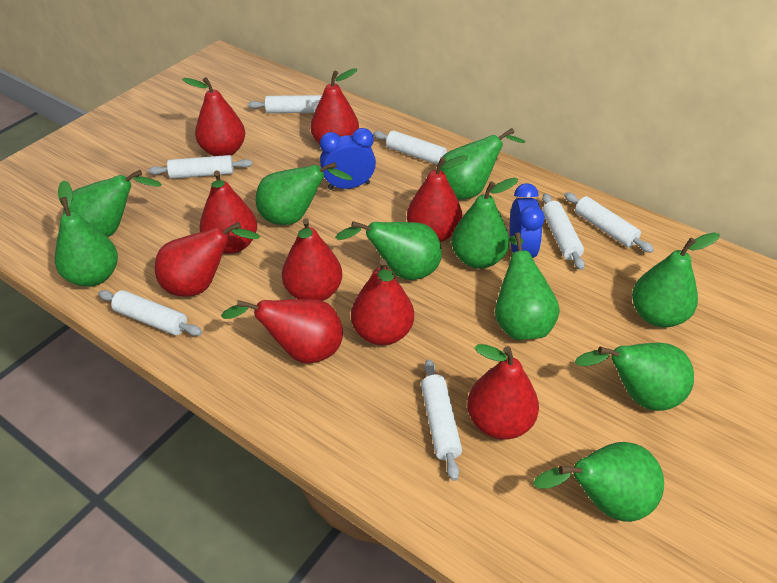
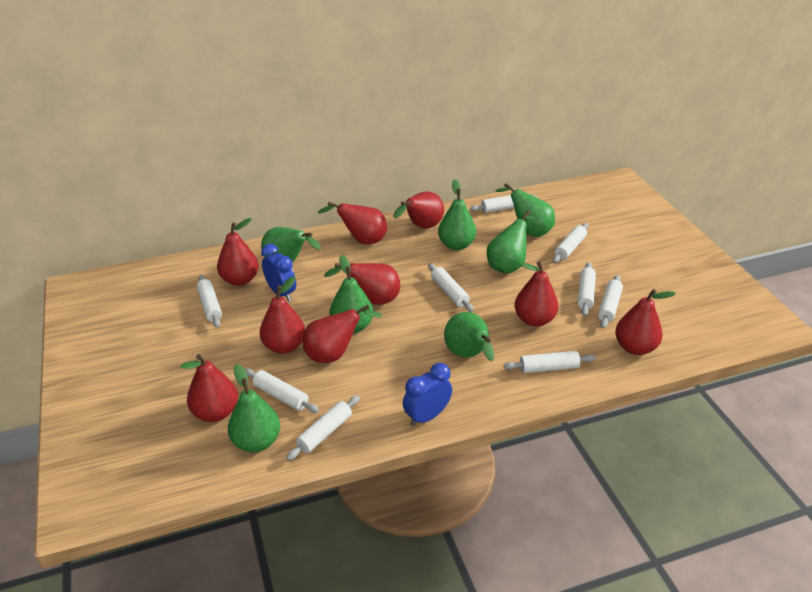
green pear: 10 -> 7
white rolling pin: 7 -> 9

